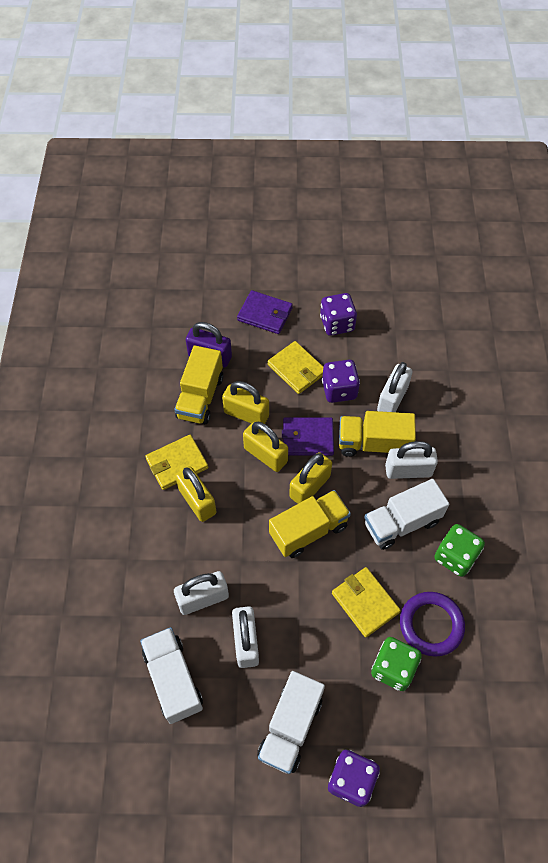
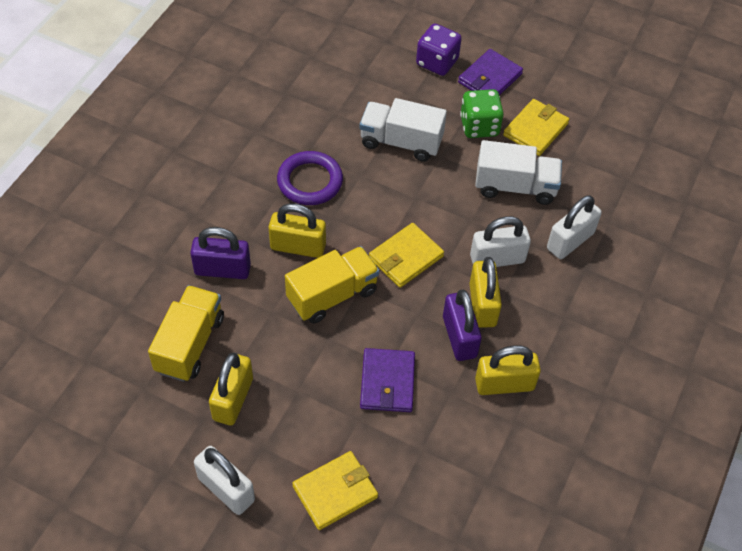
green dice: 2 -> 1
purple dice: 3 -> 1
purple padlock: 1 -> 2
white padlock: 4 -> 3
white truck: 3 -> 2
yellow truck: 3 -> 2

